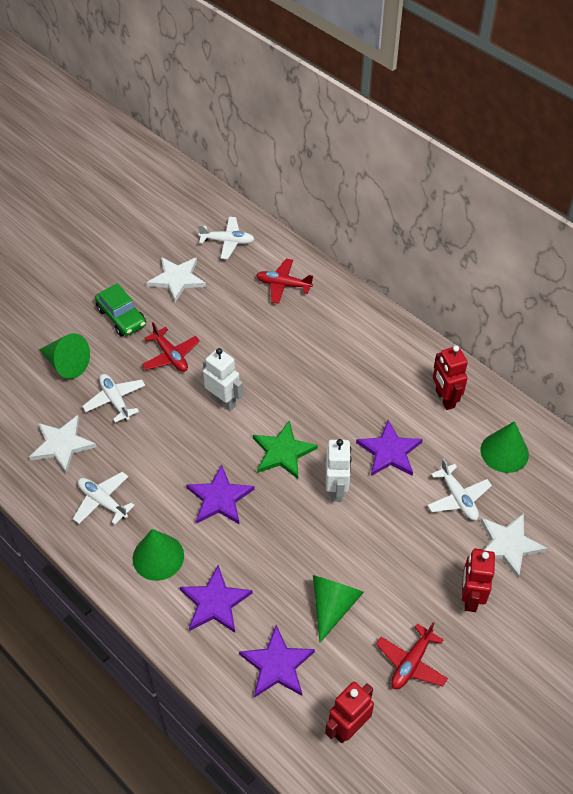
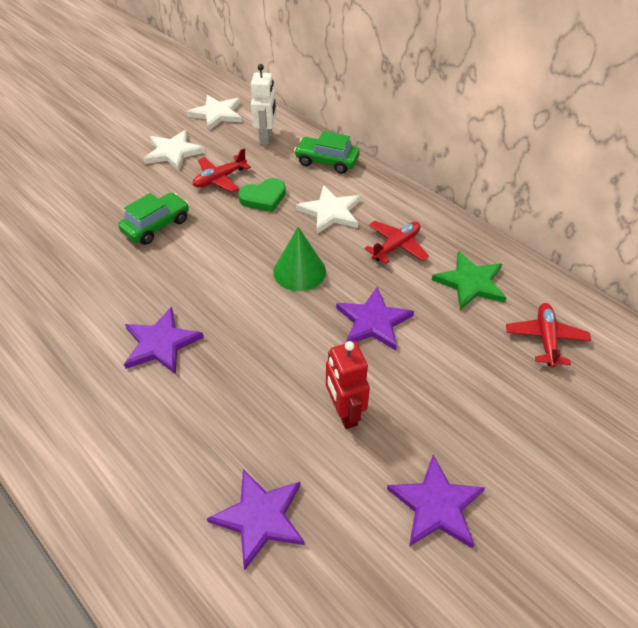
green car: 1 -> 2
green cone: 4 -> 1
green heart: 0 -> 1
red robot: 3 -> 1
white plane: 4 -> 0
white robot: 2 -> 1

